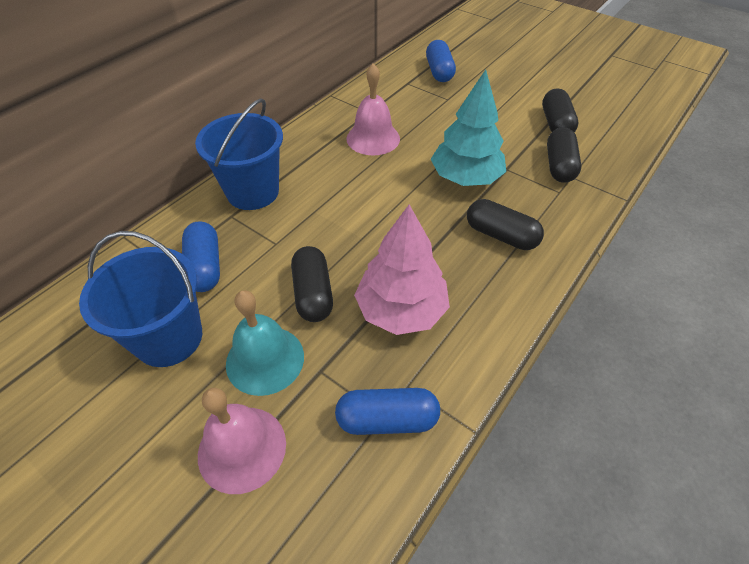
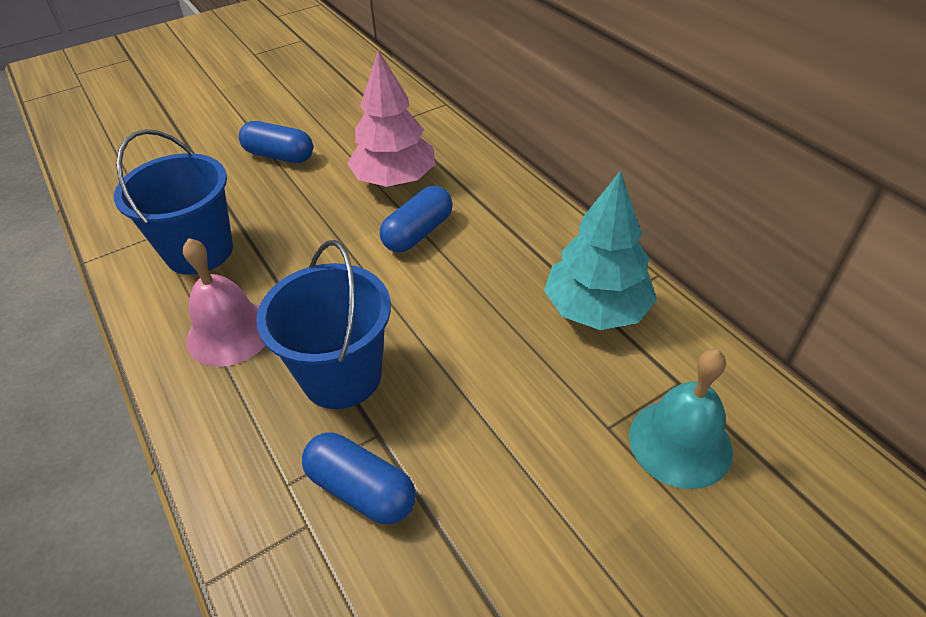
black capsule: 4 -> 0
pink bell: 2 -> 1

